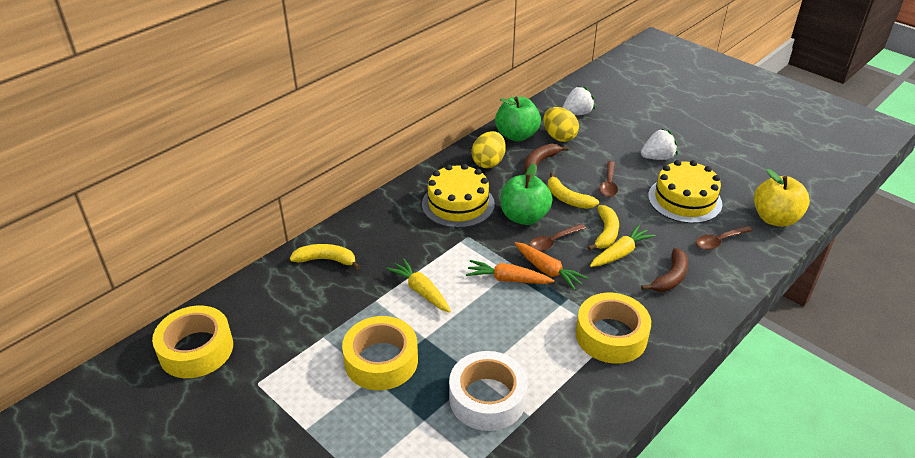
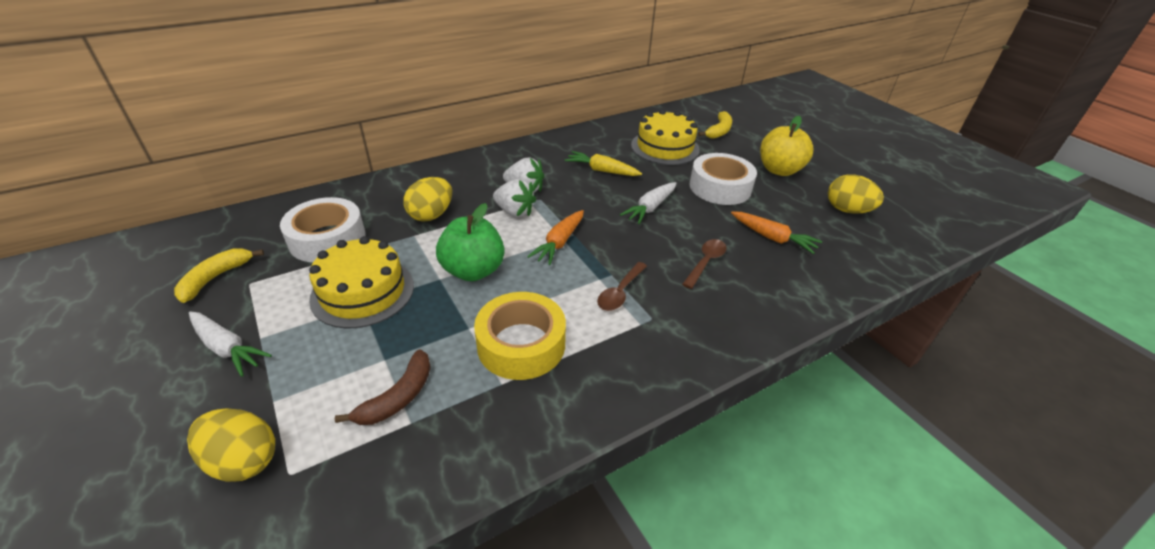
brown banana: 2 -> 1
brown spoon: 3 -> 2
green apple: 2 -> 1
white carrot: 0 -> 2
white tape: 1 -> 2
yellow banana: 3 -> 2
yellow carrot: 2 -> 1
yellow egg: 2 -> 3
yellow tape: 3 -> 1

